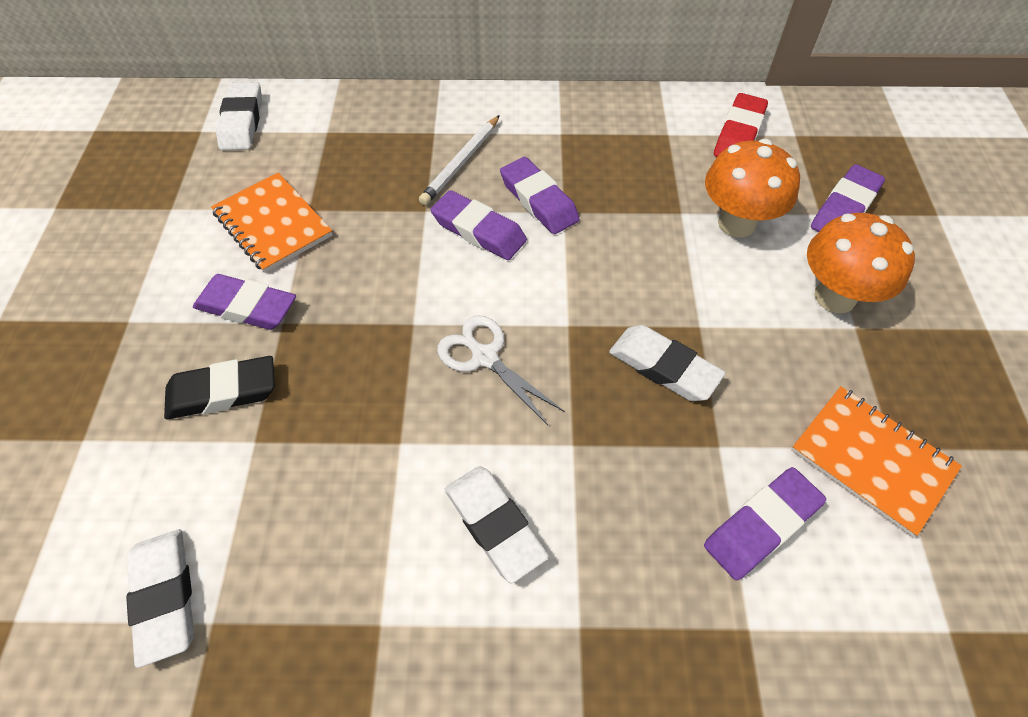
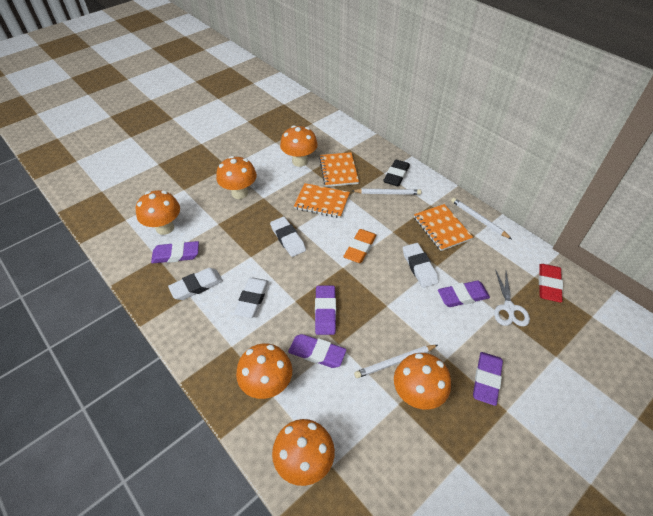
orange eraser: 0 -> 1
orange mushroom: 2 -> 6
orange notebook: 2 -> 3
white pencil: 1 -> 3

